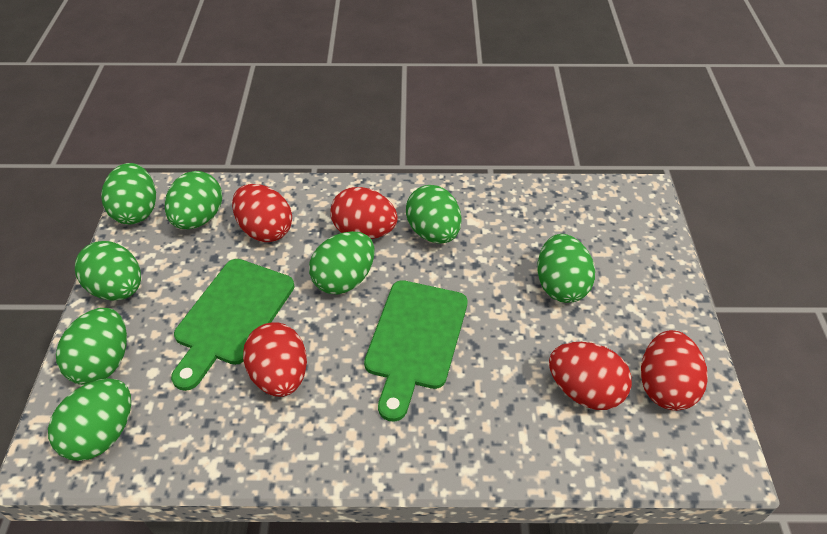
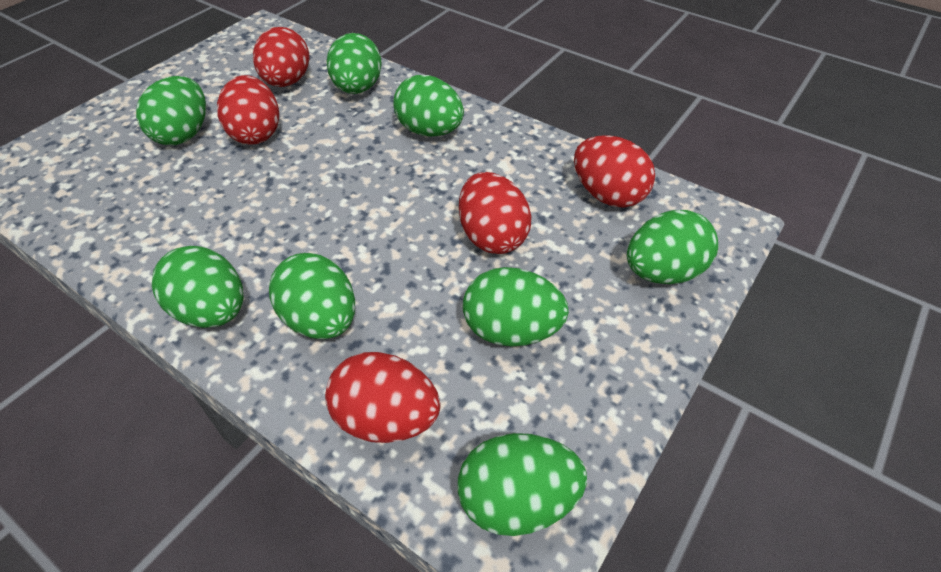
green cutting board: 2 -> 0

